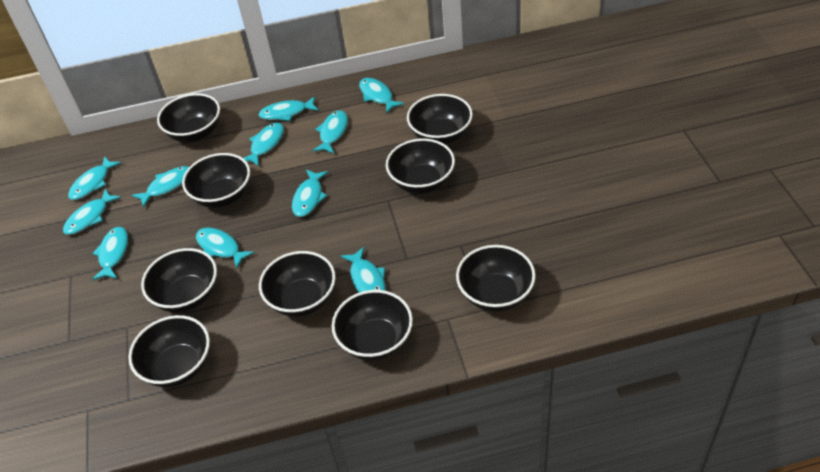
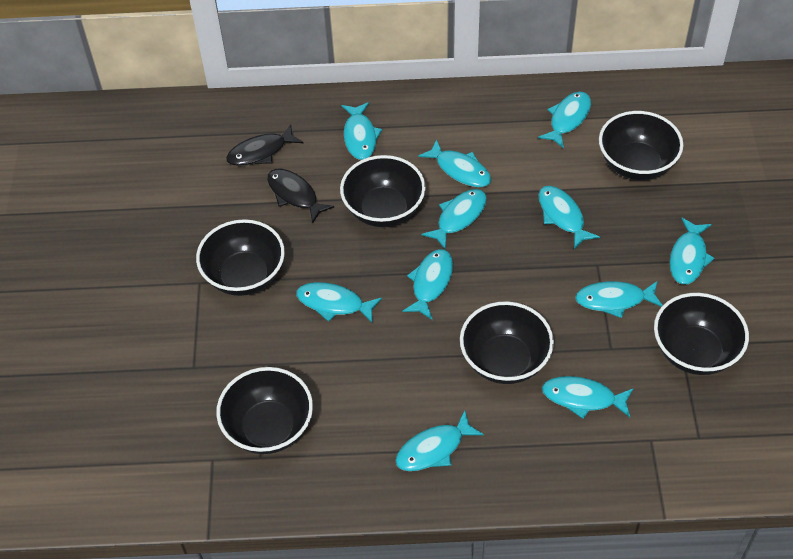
black bowl: 9 -> 6
black fish: 0 -> 2

